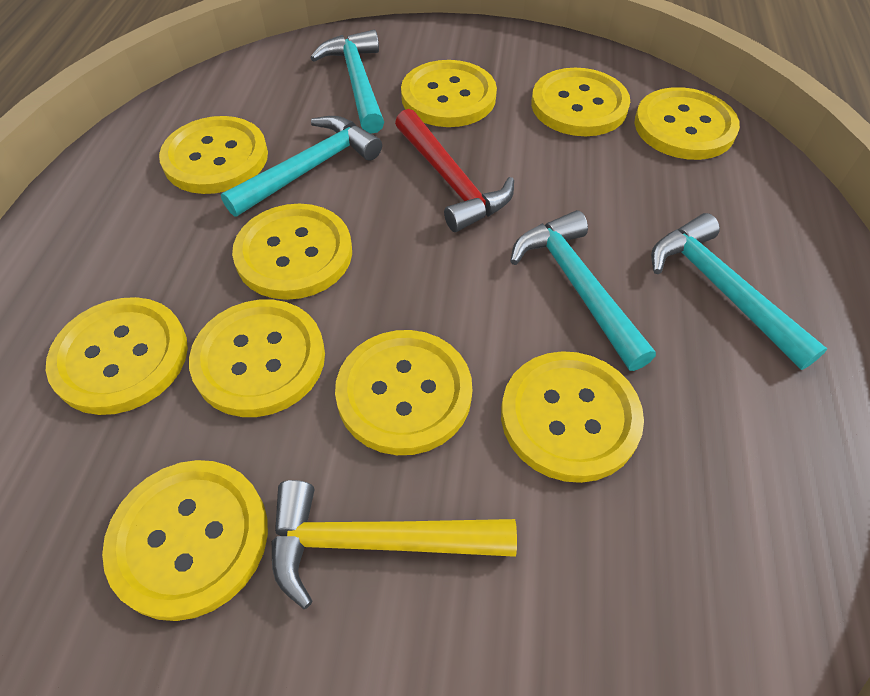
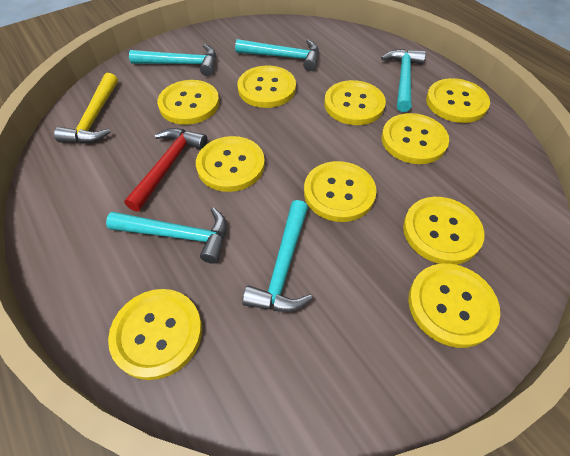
turquoise hammer: 4 -> 5

